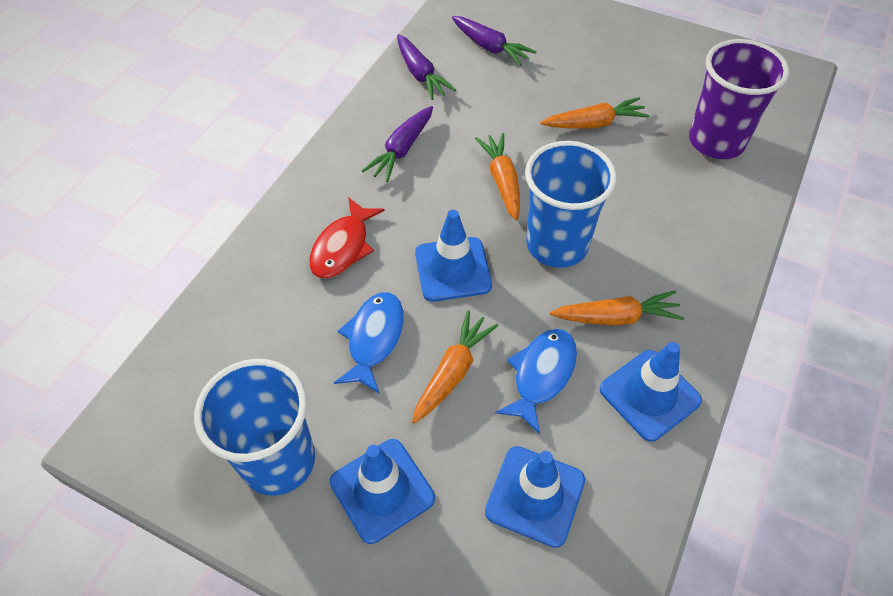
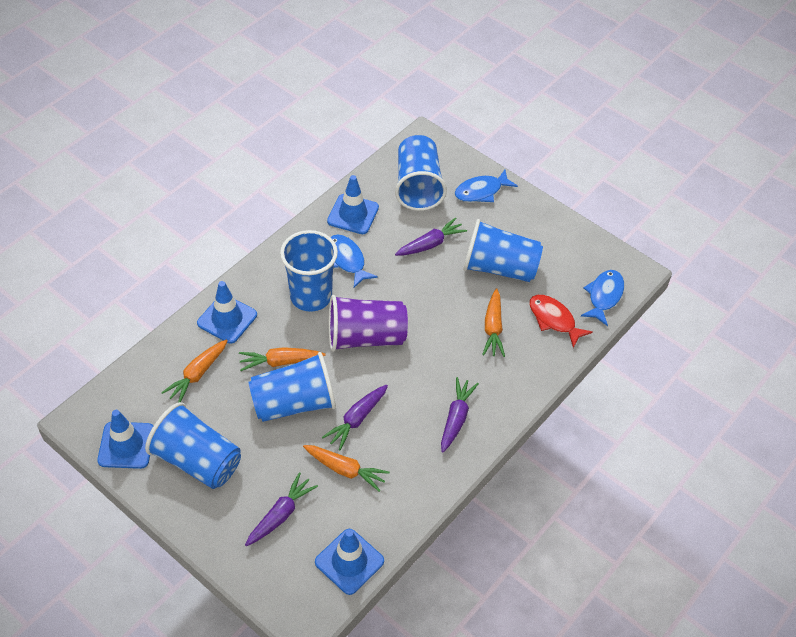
blue cup: 2 -> 5
blue fish: 2 -> 3
purple carrot: 3 -> 4

